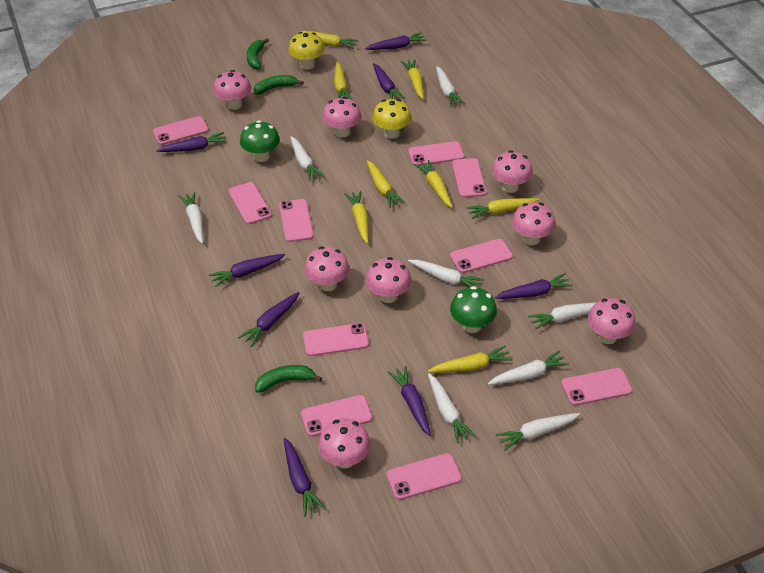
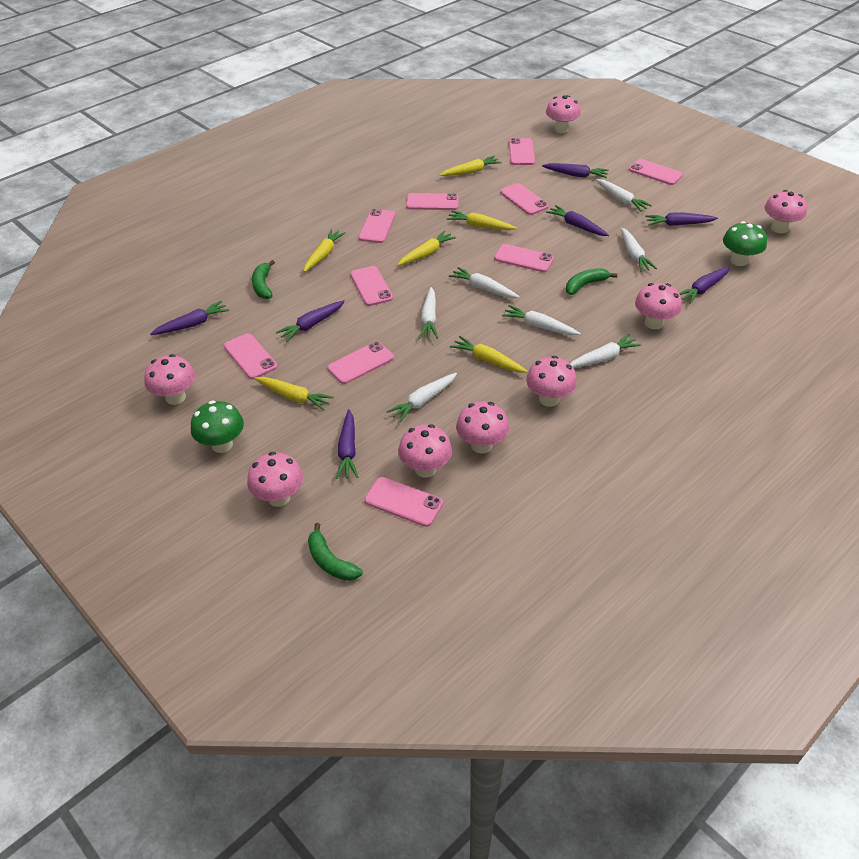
purple carrot: 8 -> 7
white carrot: 8 -> 7
yellow carrot: 8 -> 6
yellow mushroom: 2 -> 0

